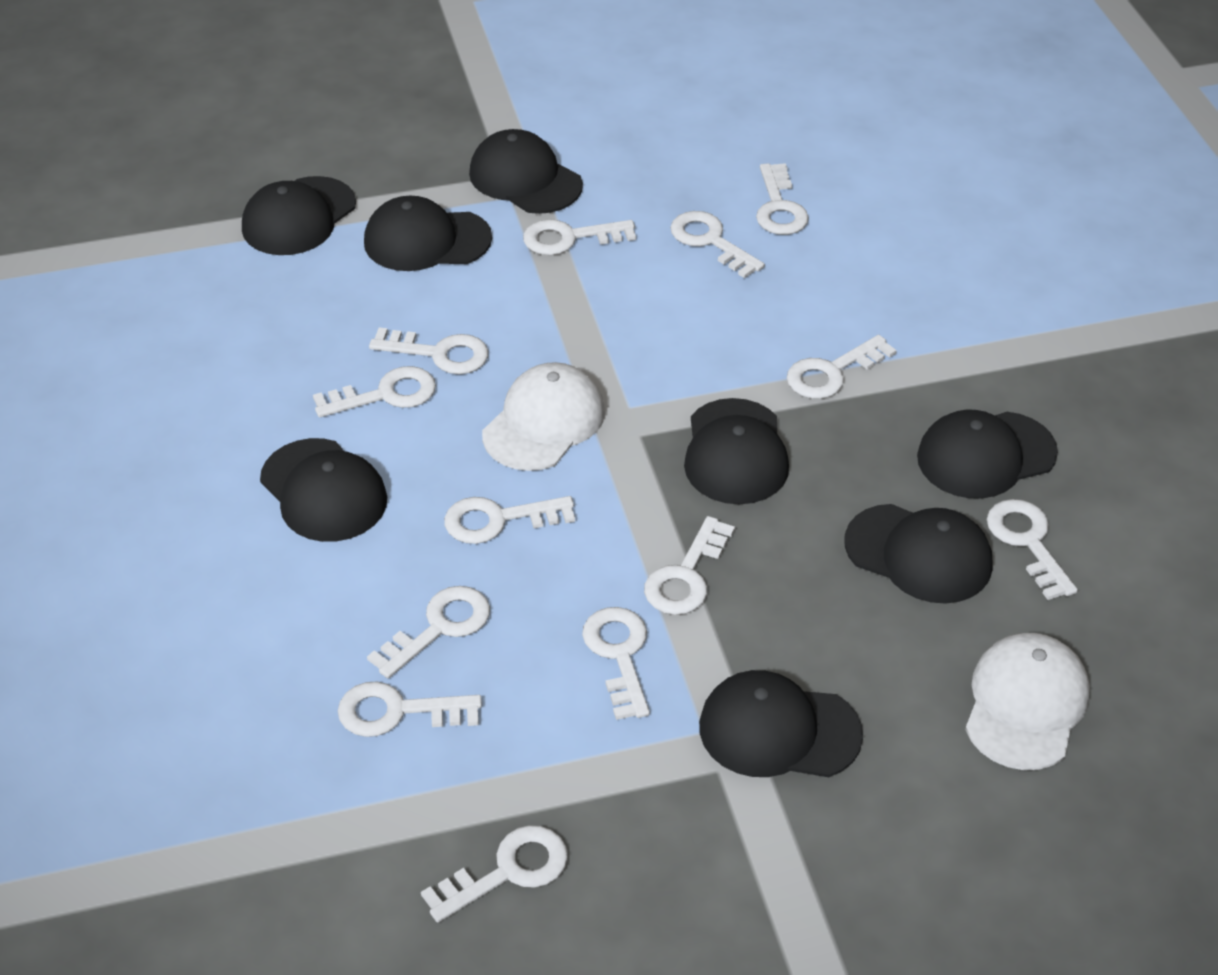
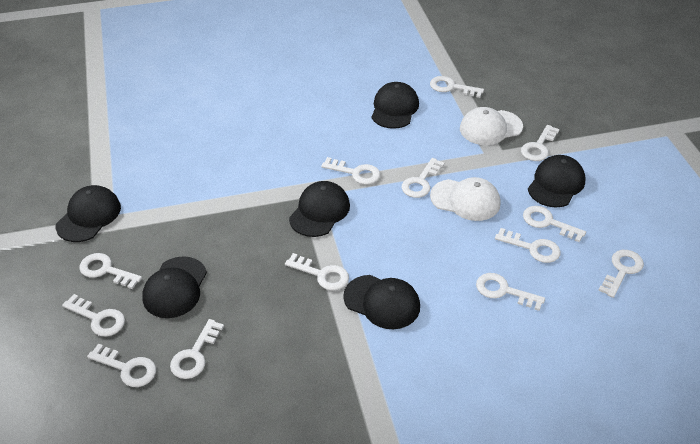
black cap: 8 -> 6

